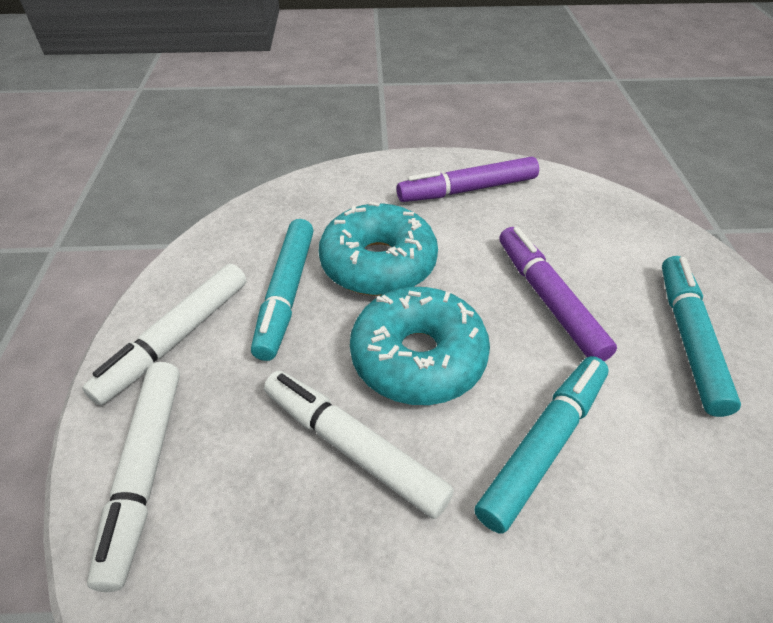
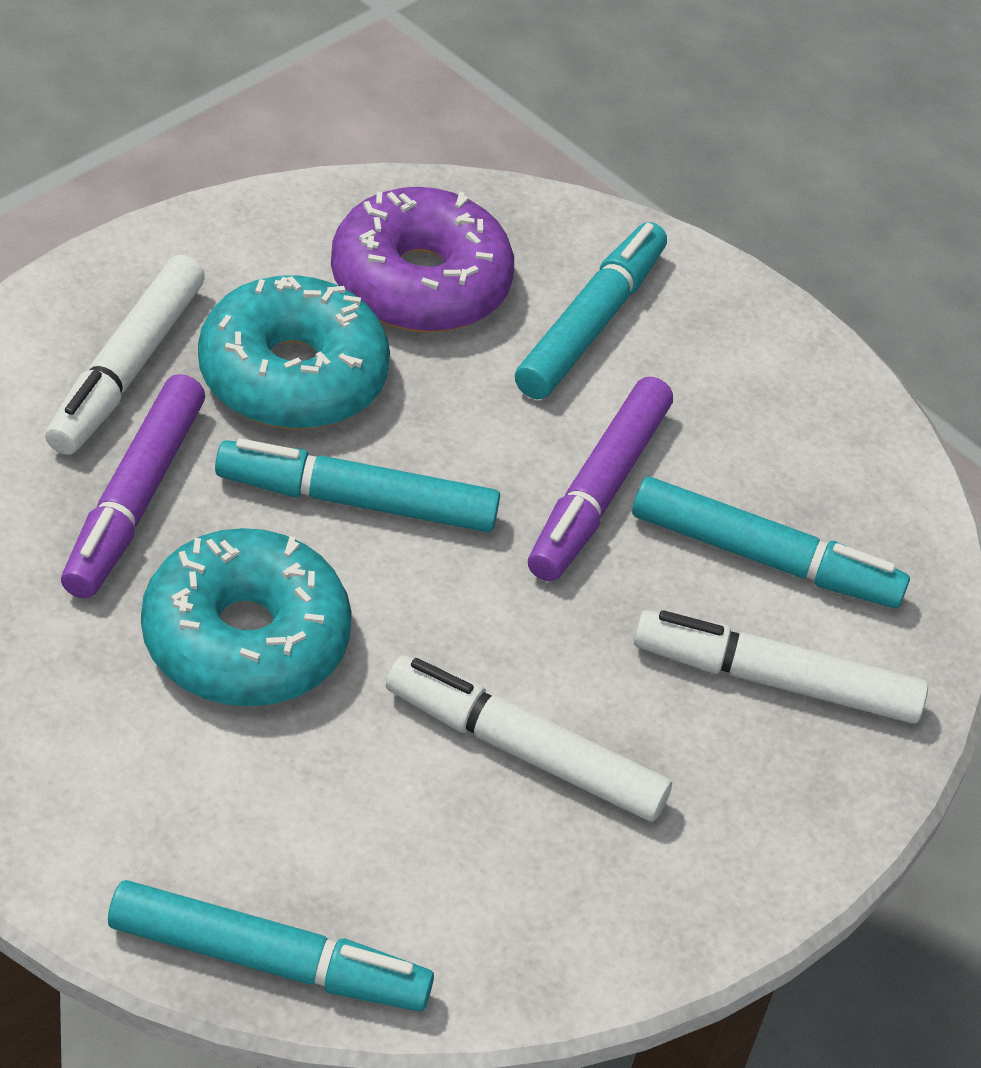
purple donut: 0 -> 1
turquoise marker: 3 -> 4

